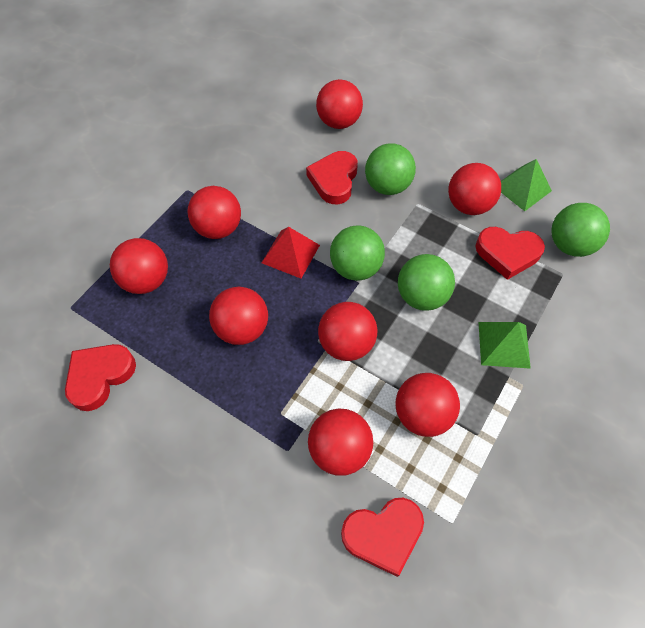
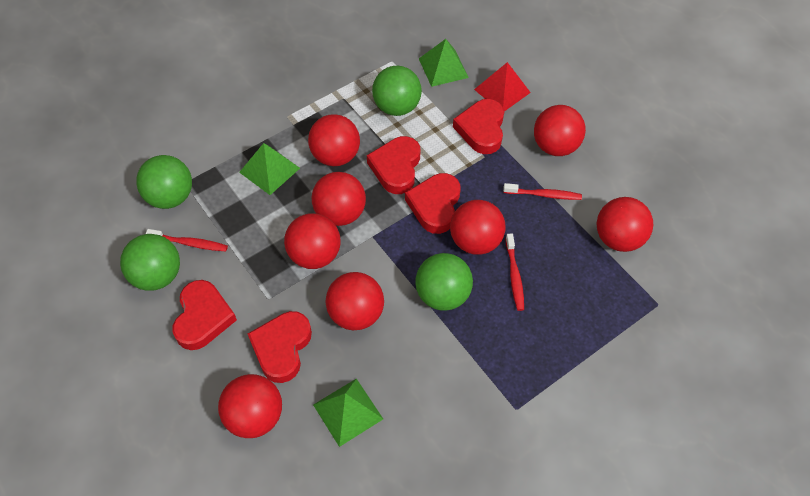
green pyramid: 2 -> 3
red heart: 4 -> 5
red toothbrush: 0 -> 3

